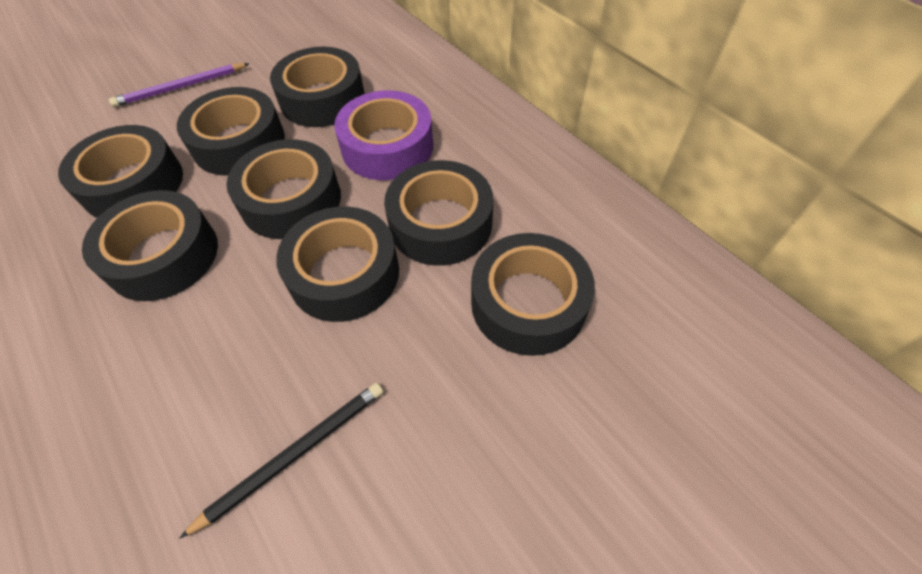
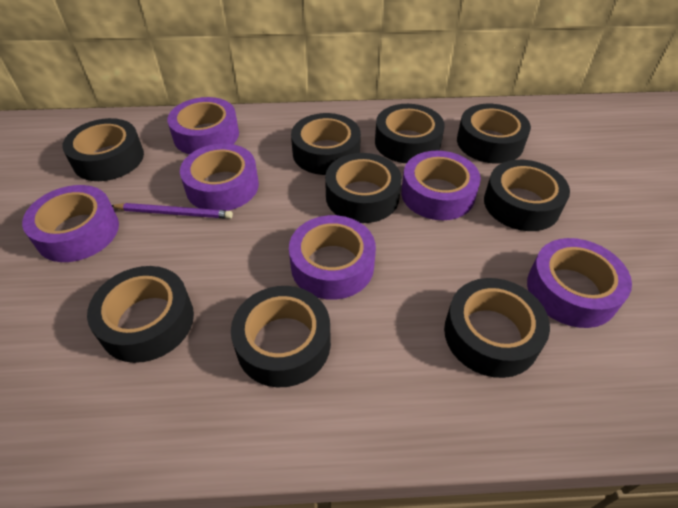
black pencil: 1 -> 0
black tape: 8 -> 9
purple tape: 1 -> 6

